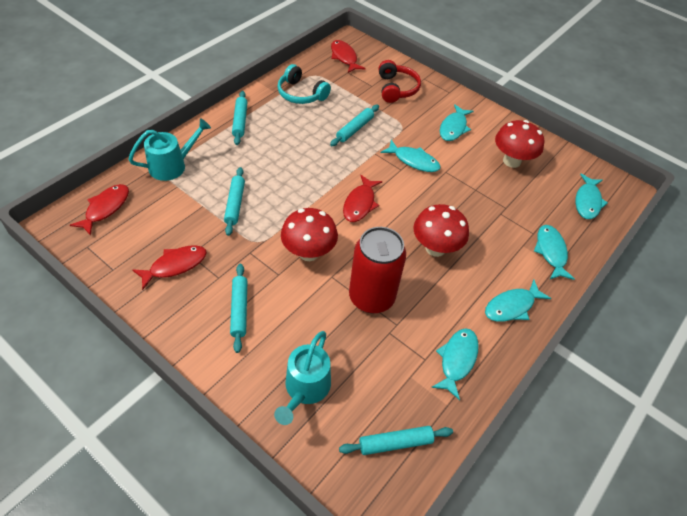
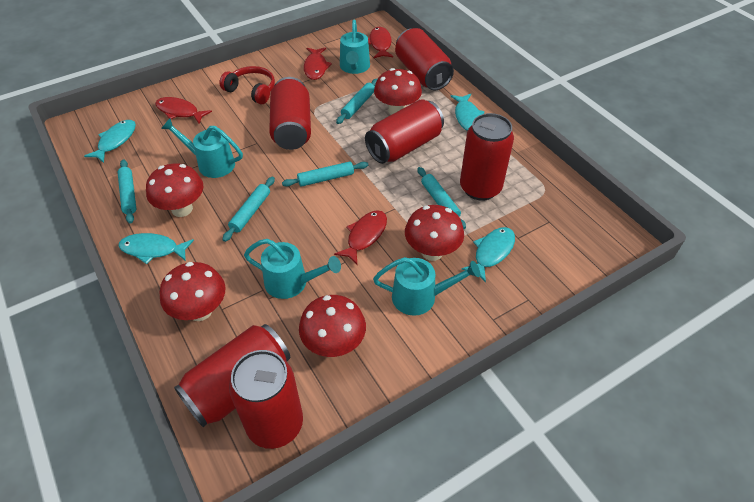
red can: 1 -> 6
red mushroom: 3 -> 5
turquoise fish: 6 -> 4
turquoise headphones: 1 -> 0
turquoise watering can: 2 -> 4

